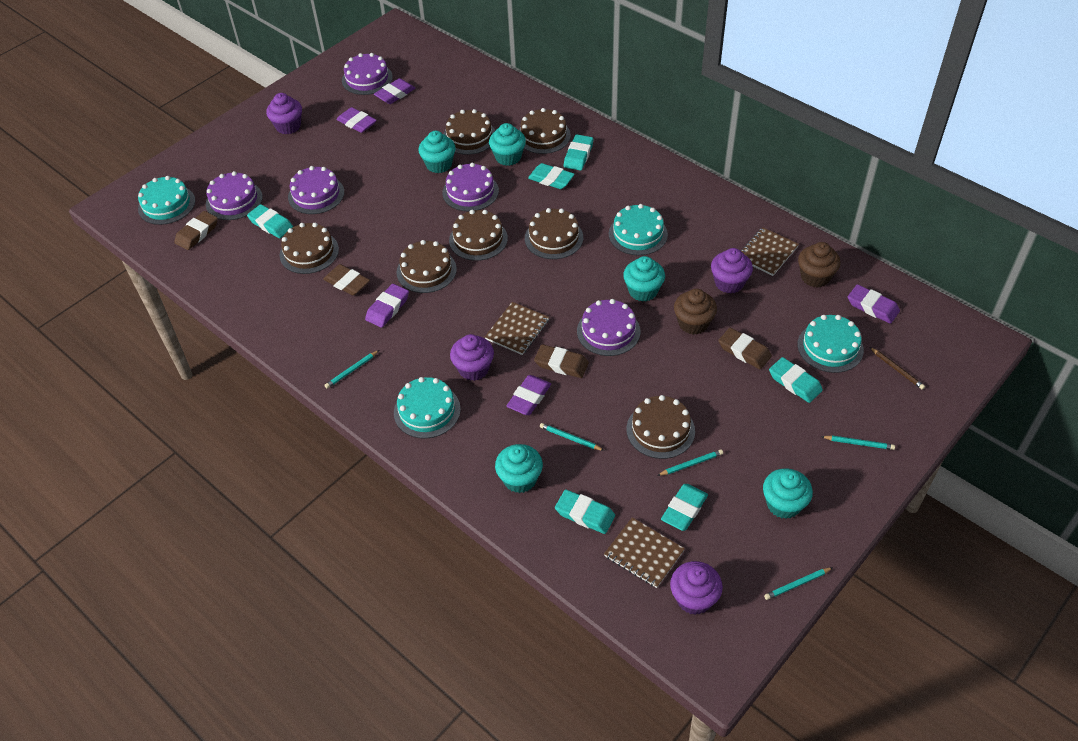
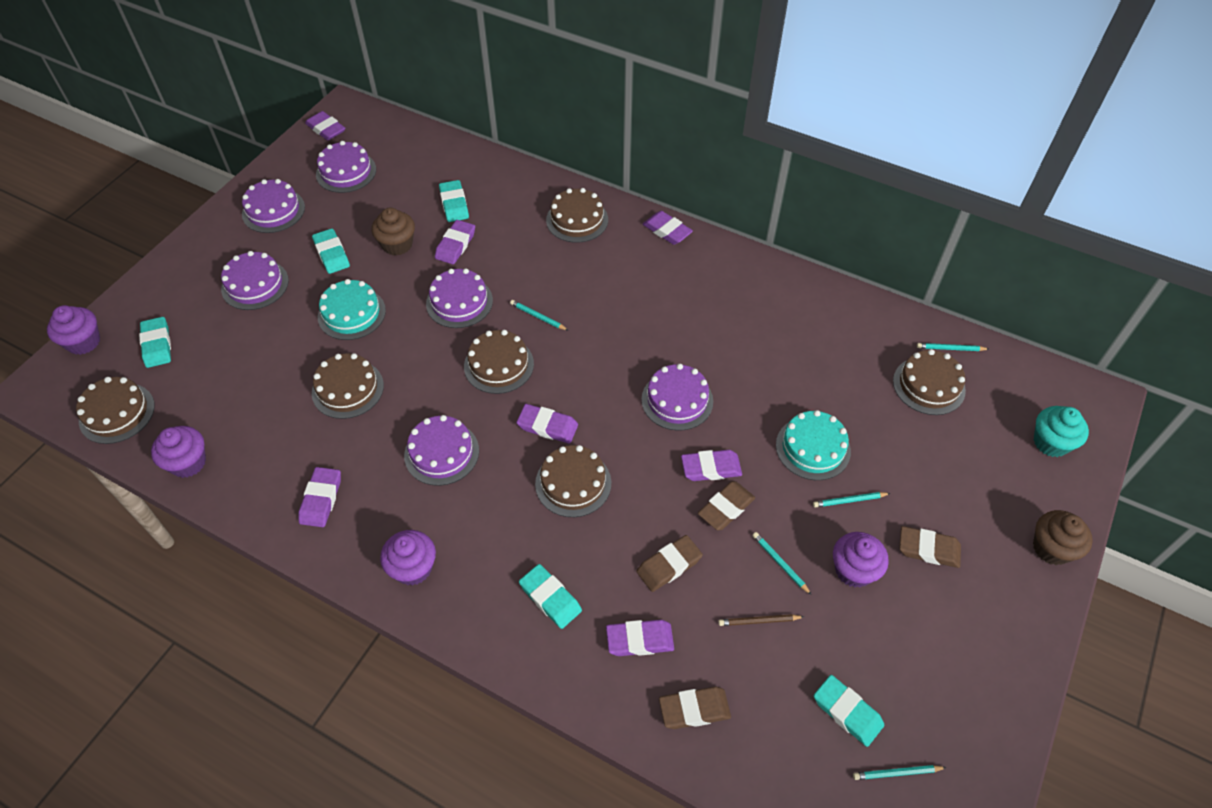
brown cake: 7 -> 6
brown notebook: 3 -> 0
purple cake: 5 -> 6
purple eraser: 5 -> 7
turquoise cake: 4 -> 2
turquoise cupcake: 5 -> 1
turquoise eraser: 6 -> 5

